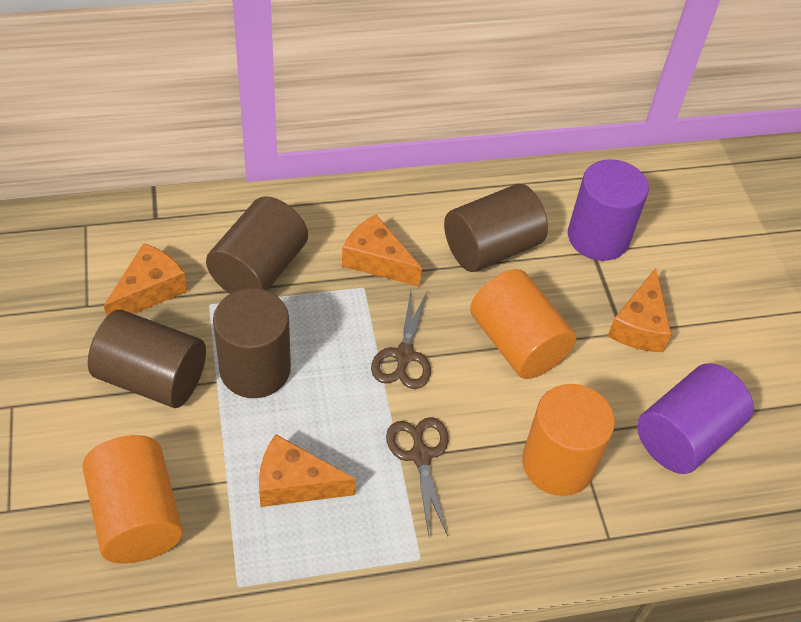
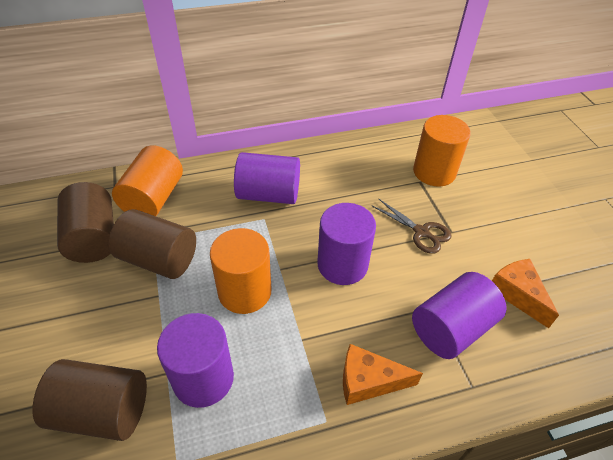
brown cylinder: 4 -> 3
brown scissors: 2 -> 1
orange cheese: 4 -> 2
purple cylinder: 2 -> 4

